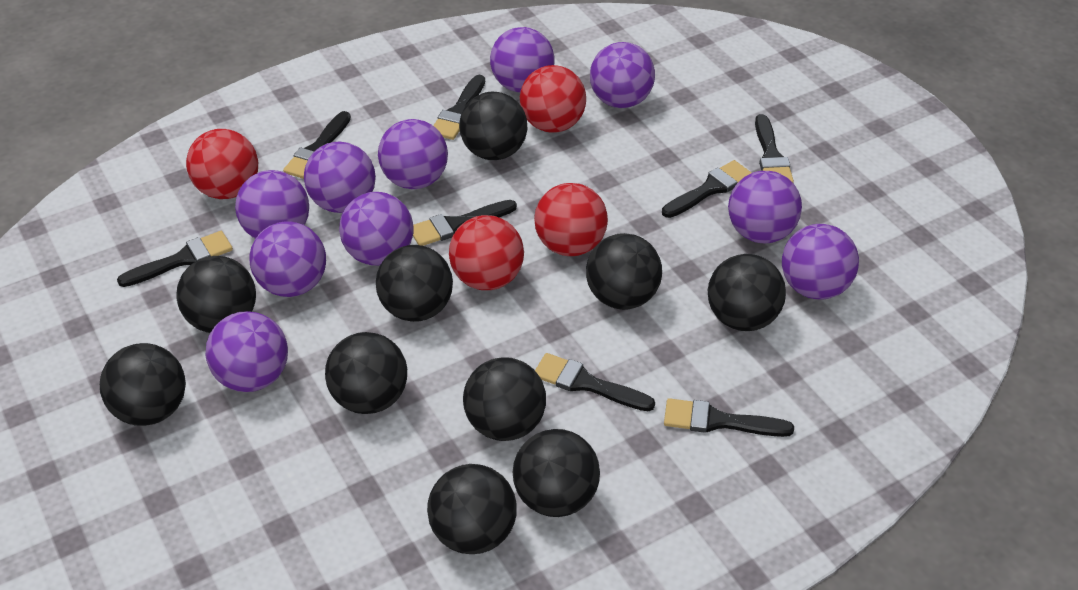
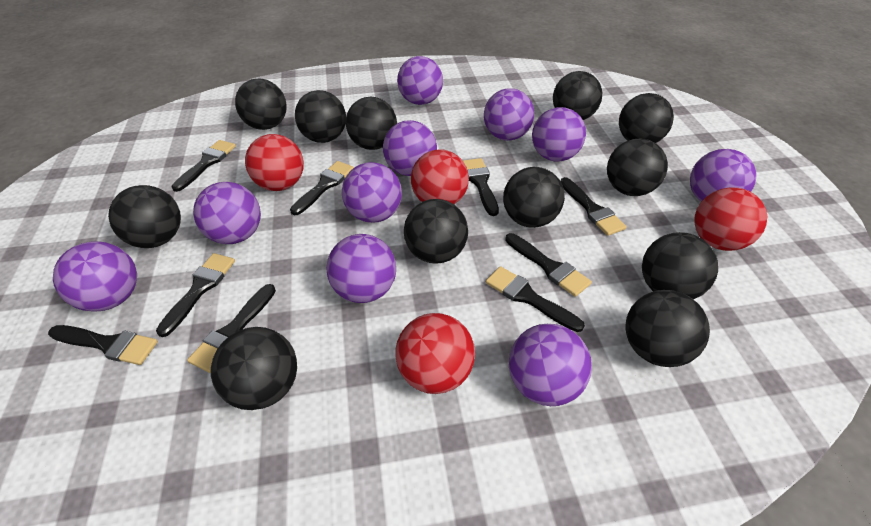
black ball: 10 -> 12
black brush: 8 -> 9

